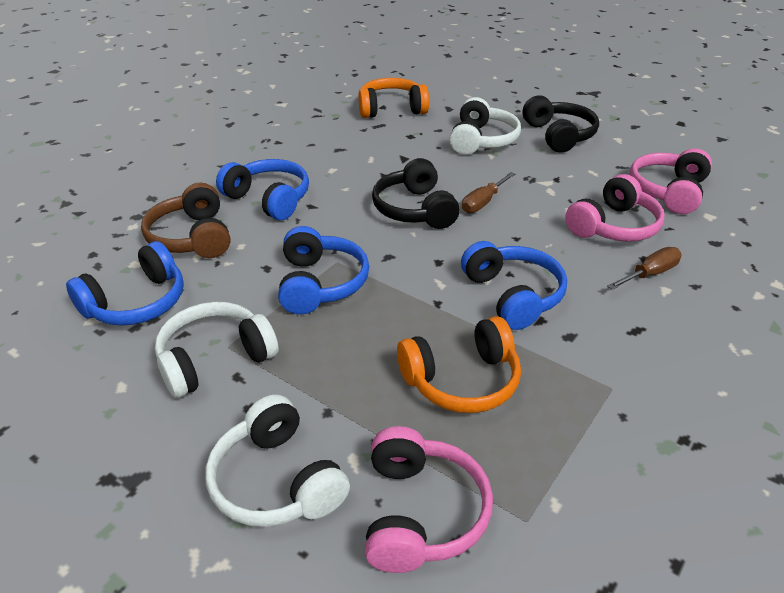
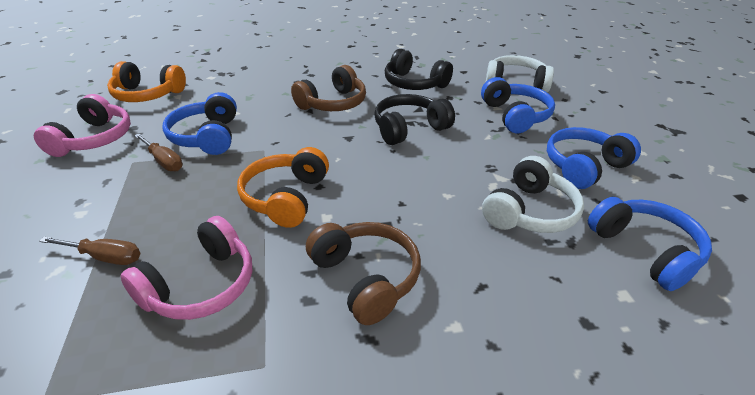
brown headphones: 1 -> 2
pink headphones: 3 -> 2
white headphones: 3 -> 2

